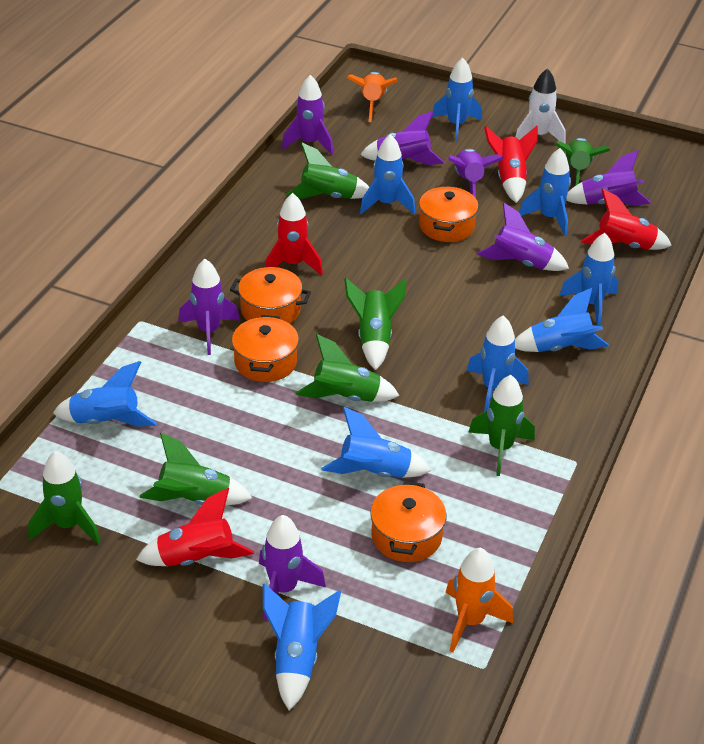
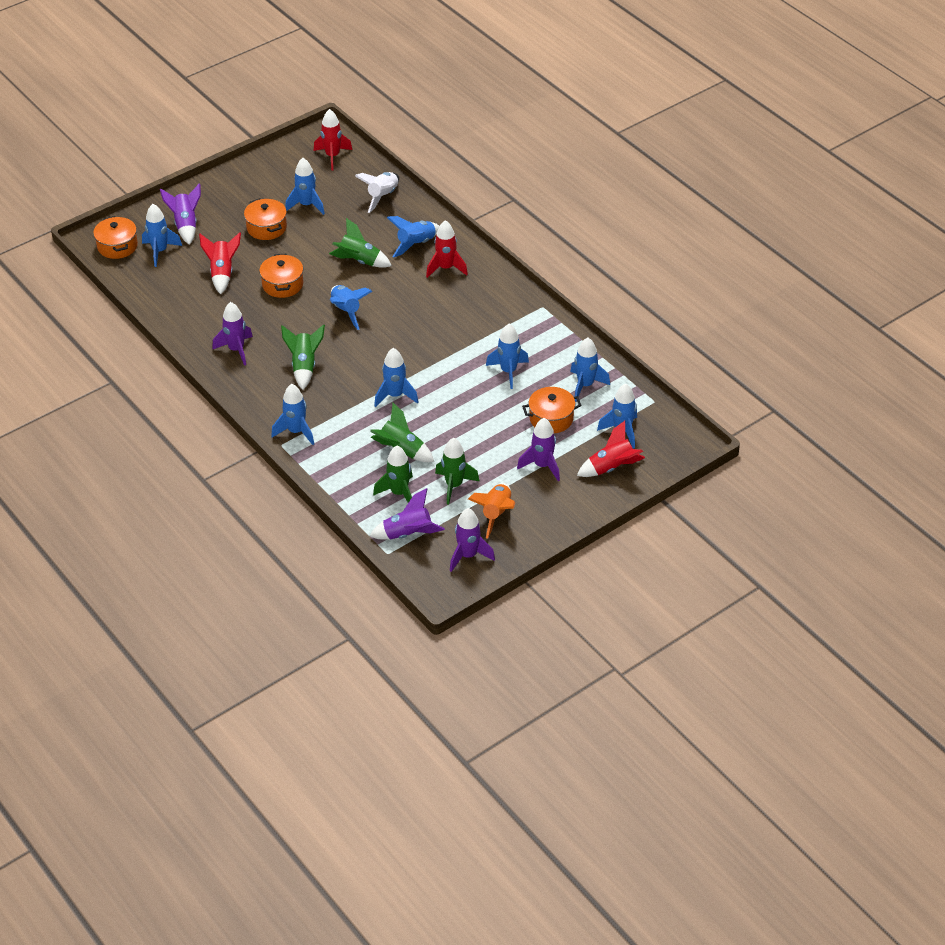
green rocket: 7 -> 5
orange rocket: 2 -> 1
purple rocket: 7 -> 5

